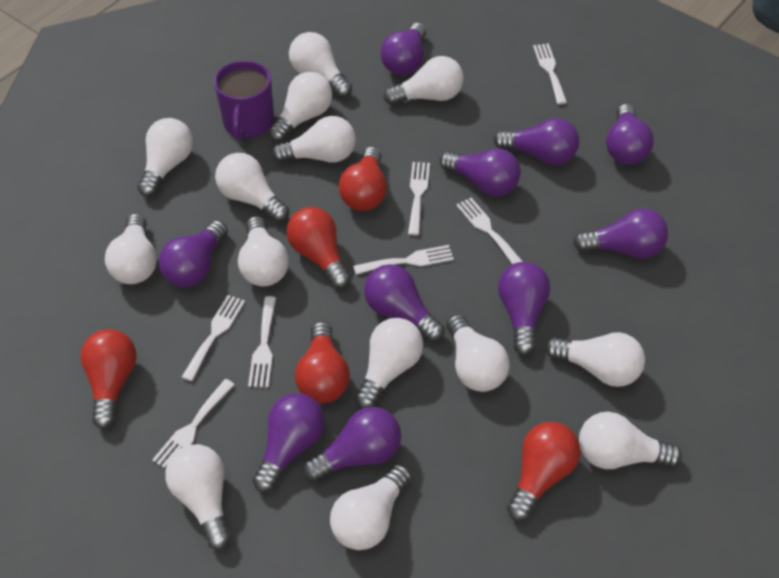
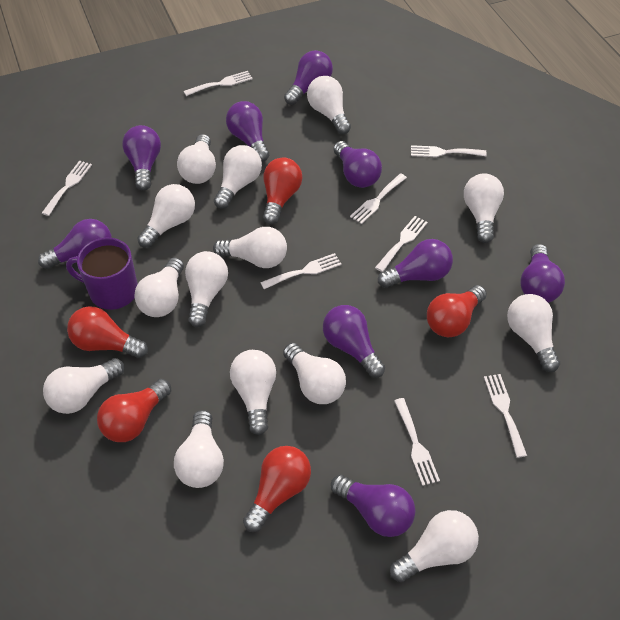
purple light bulb: 10 -> 9
white fork: 7 -> 8

